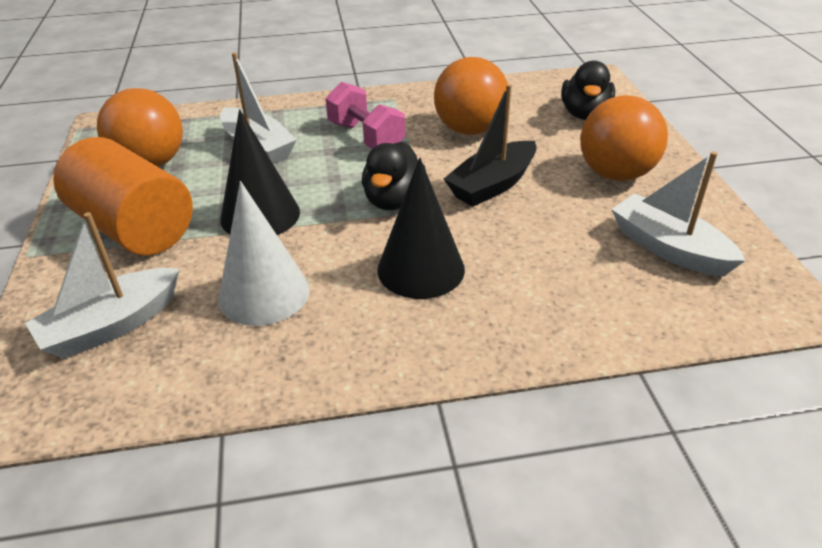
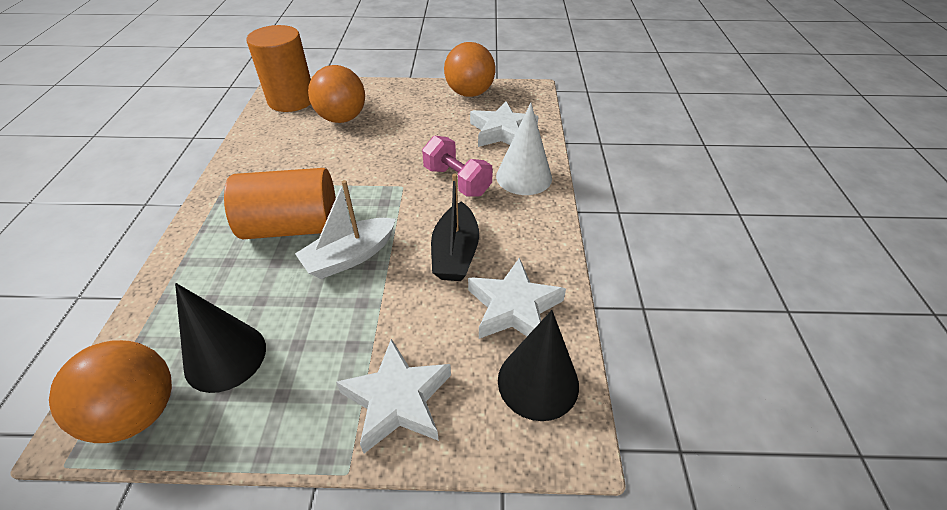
black duck: 2 -> 0
orange cylinder: 1 -> 2
white boat: 3 -> 1
white star: 0 -> 3

